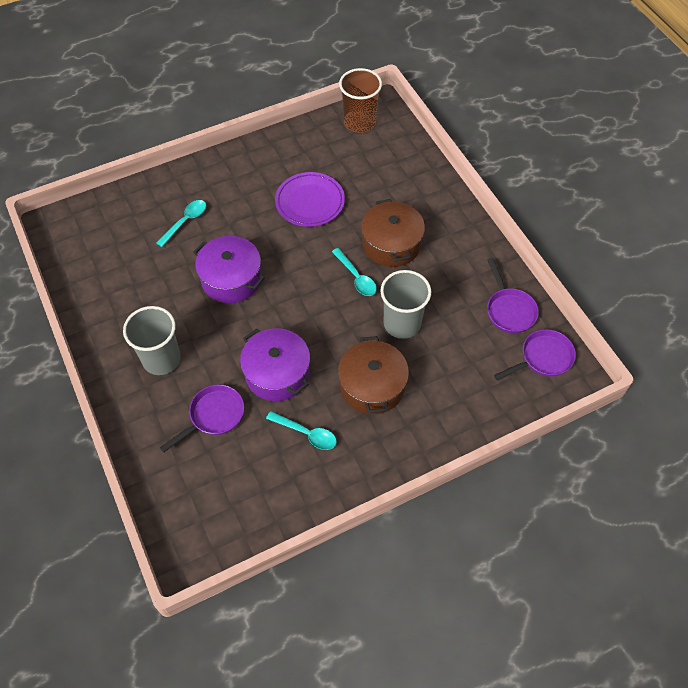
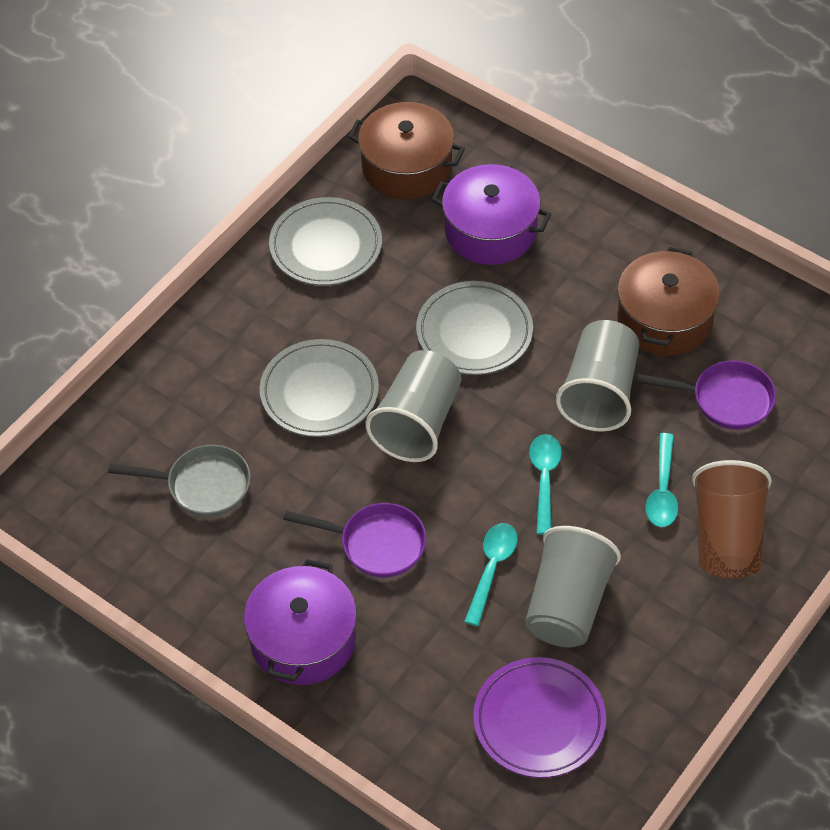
grey cup: 2 -> 3
grey pan: 0 -> 1
grey plate: 0 -> 3
purple pan: 3 -> 2

